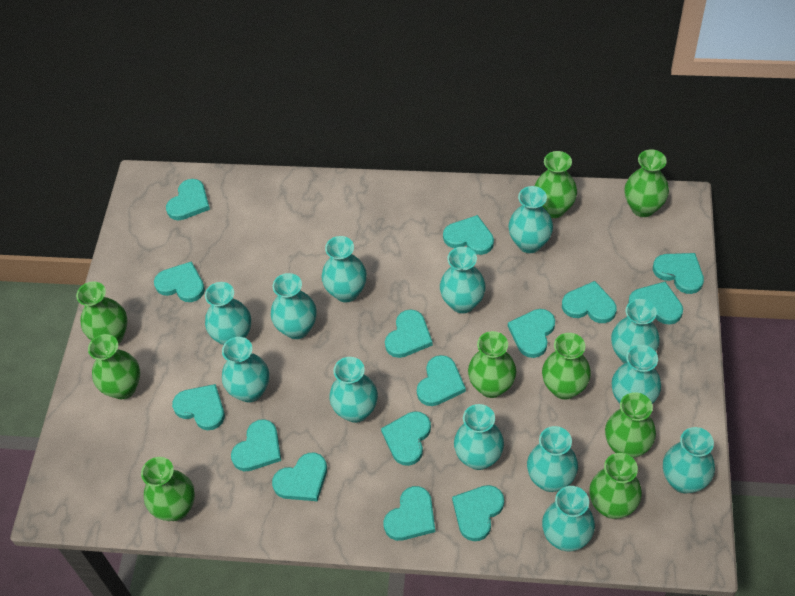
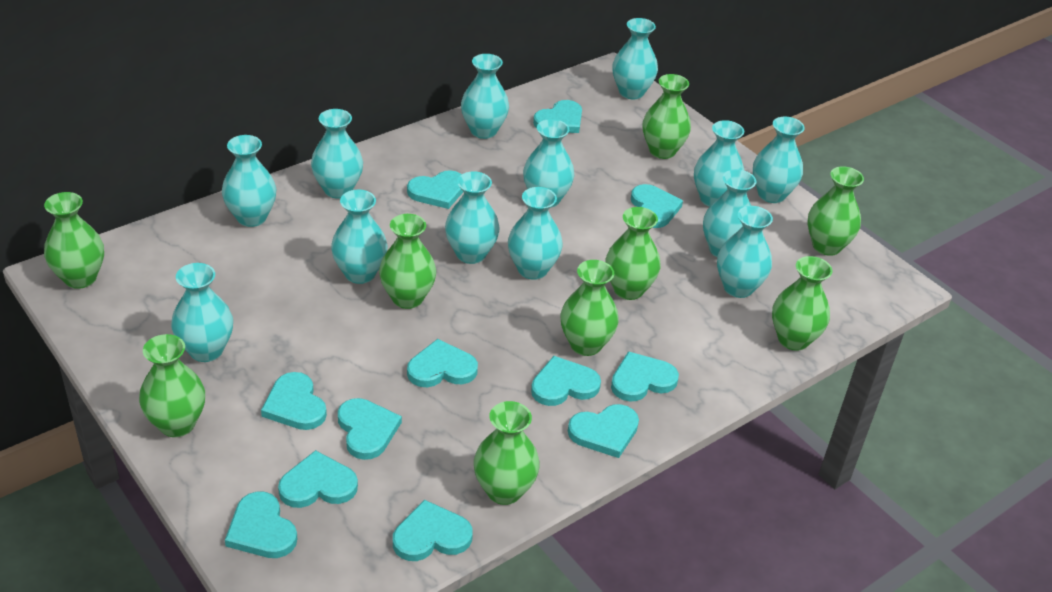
turquoise heart: 15 -> 12

